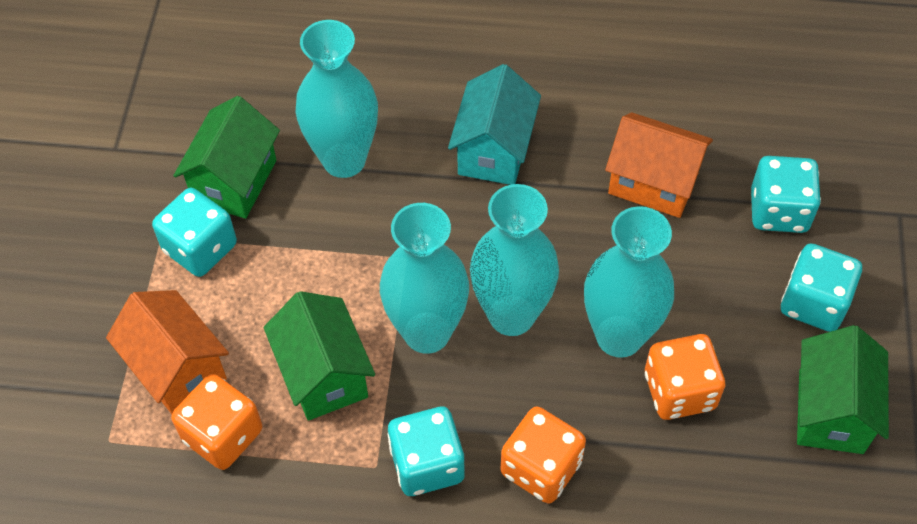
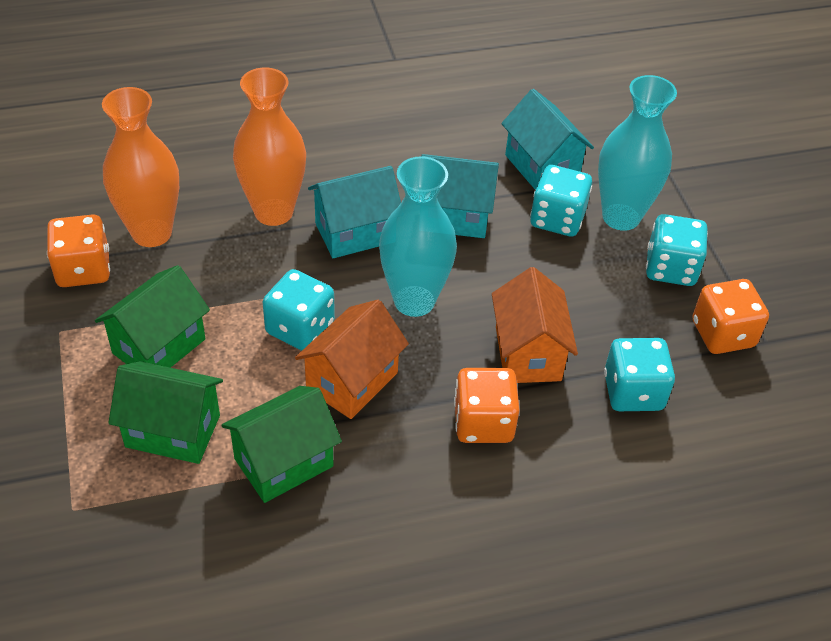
orange vase: 0 -> 2
turquoise house: 1 -> 3
turquoise vase: 4 -> 2

